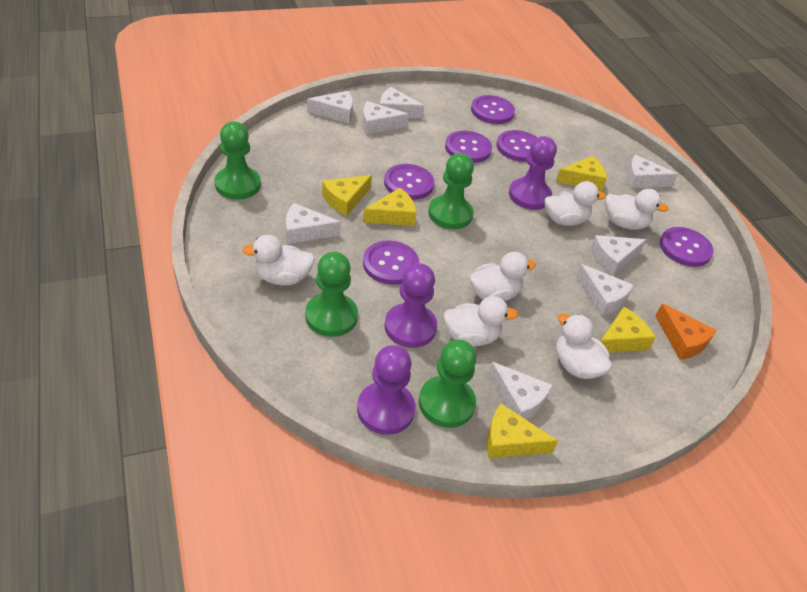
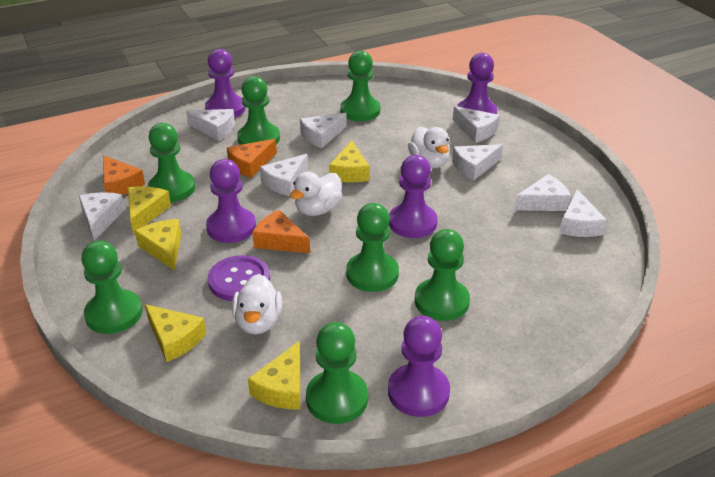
green pawn: 4 -> 7
orange cheese: 1 -> 3
purple button: 6 -> 1
purple pawn: 3 -> 5
white duck: 6 -> 3

